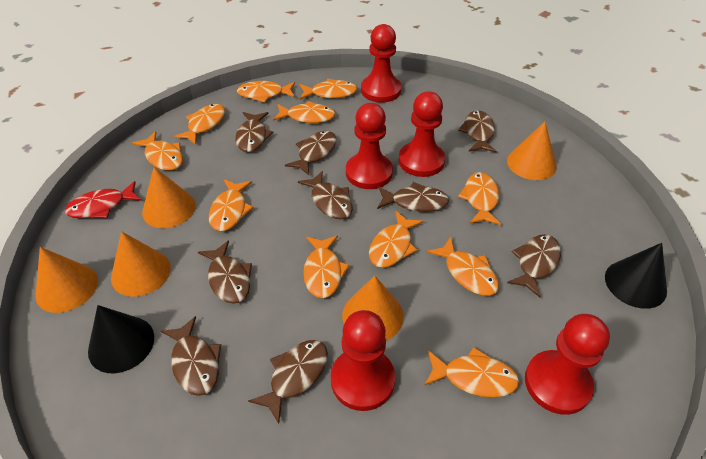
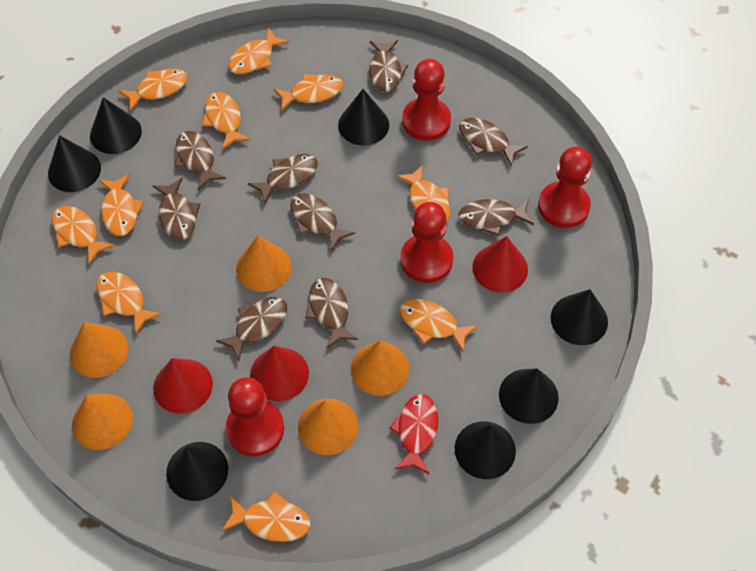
black cone: 2 -> 7
orange fish: 11 -> 10
red cone: 0 -> 3
red pawn: 5 -> 4

